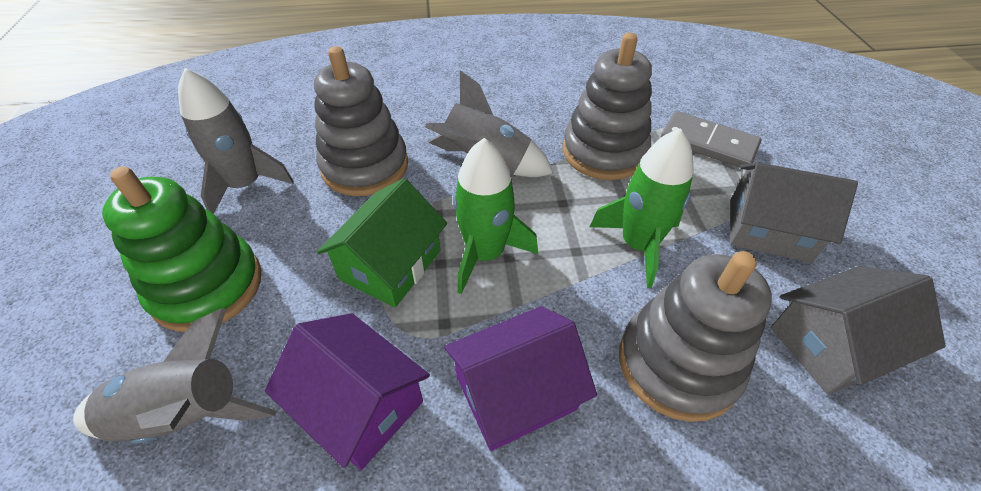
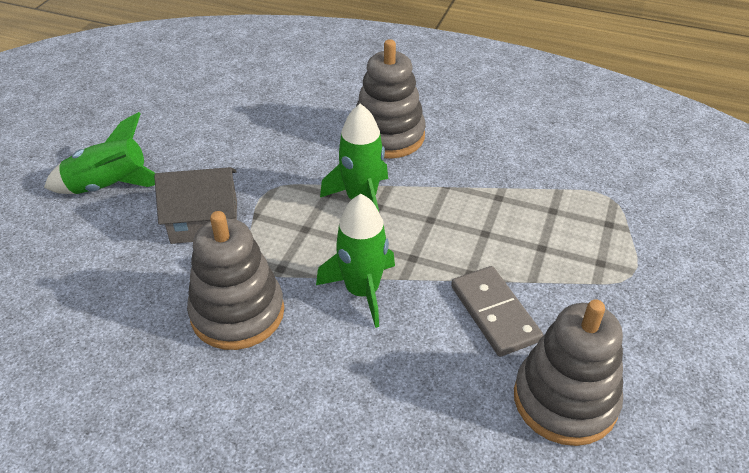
green house: 1 -> 0
green rocket: 2 -> 3
green stacking toy: 1 -> 0
grey house: 2 -> 1
grey rocket: 3 -> 0
purple house: 2 -> 0

